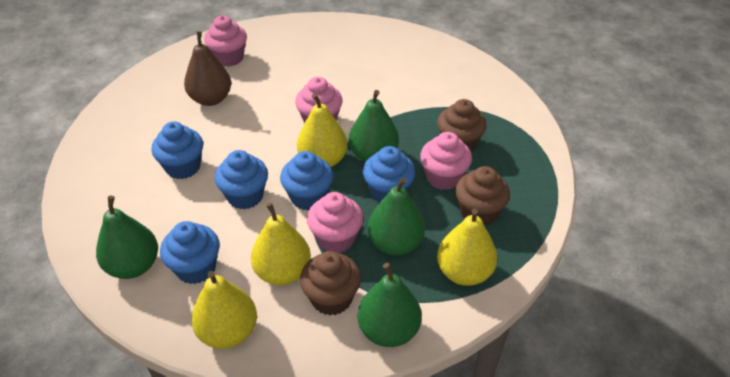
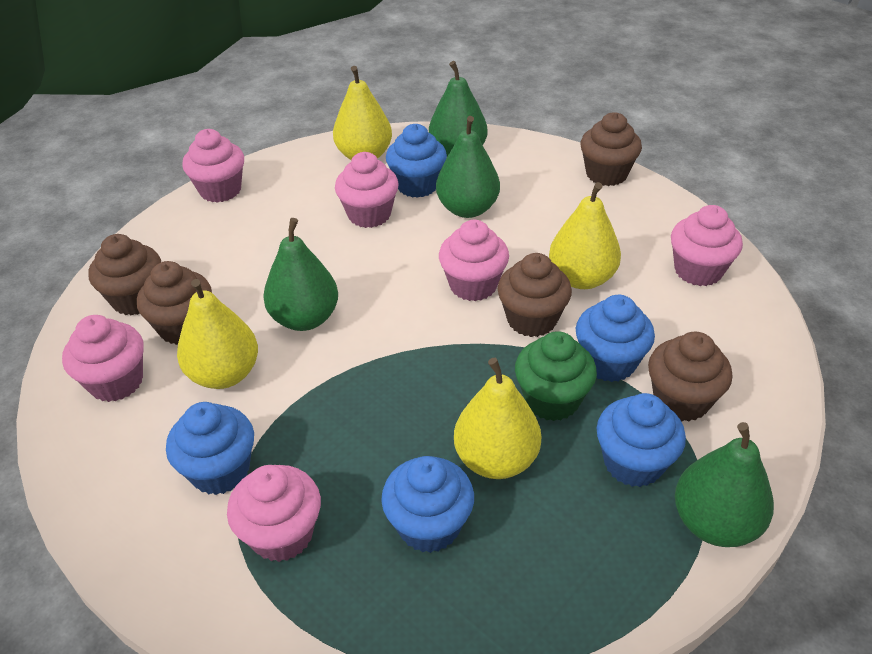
brown cupcake: 3 -> 5
brown pear: 1 -> 0
green cupcake: 0 -> 1
pink cupcake: 4 -> 6

